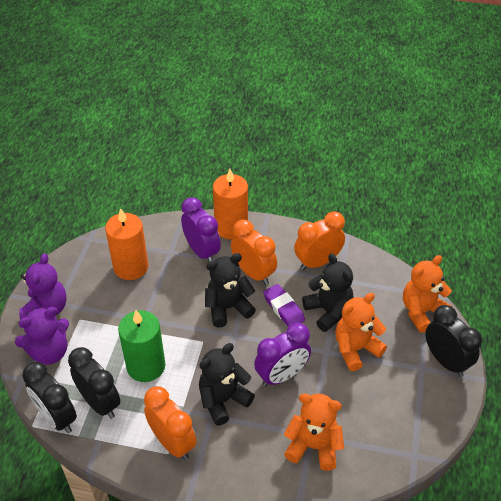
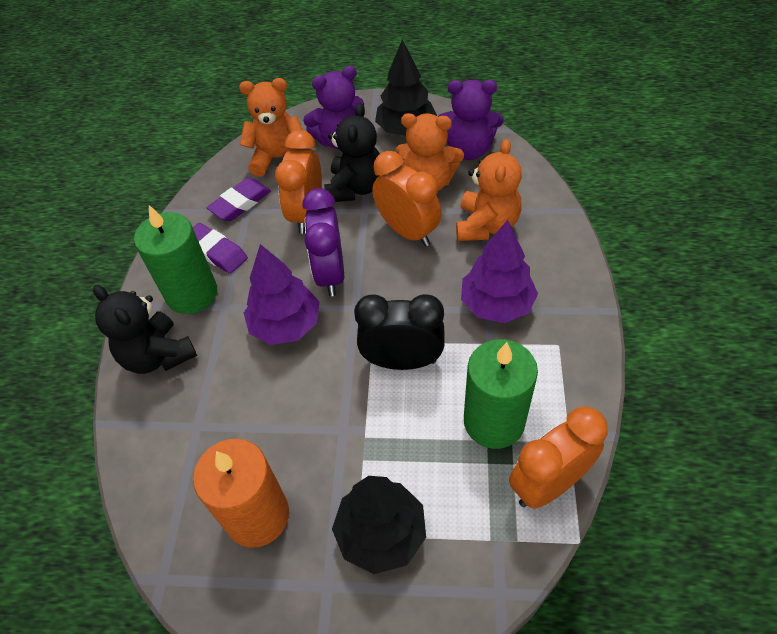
black clock: 3 -> 1
black teddy bear: 3 -> 2
black tree: 0 -> 2
green candle: 1 -> 2
orange candle: 2 -> 1
purple clock: 2 -> 1
purple eraser: 1 -> 2
purple tree: 0 -> 2

